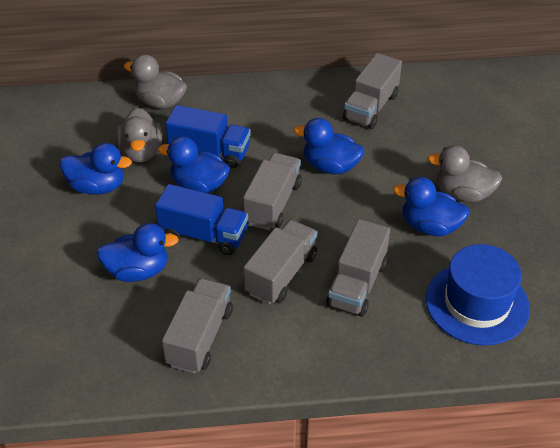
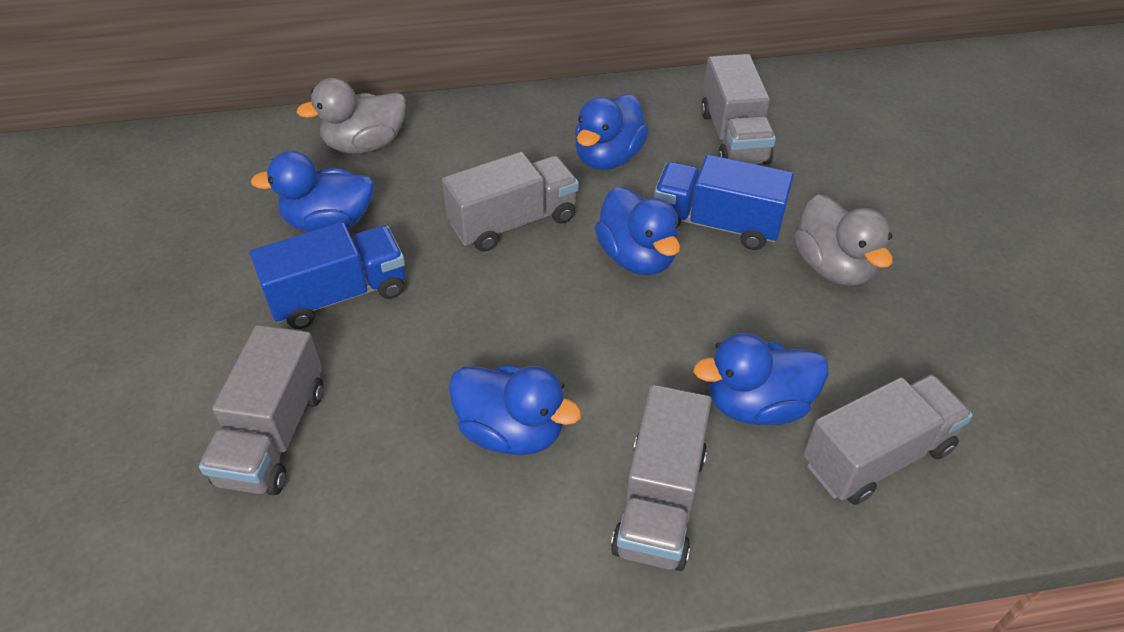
blue hat: 1 -> 0
grey duck: 3 -> 2

